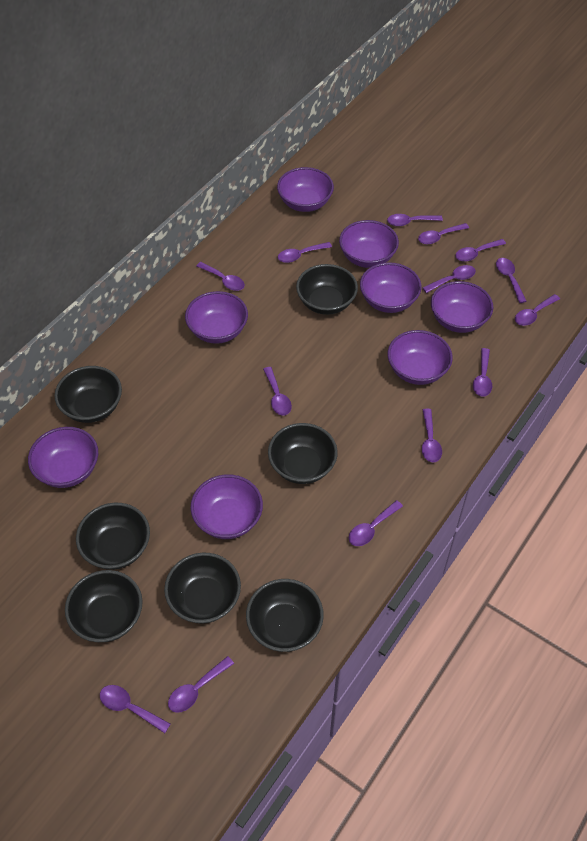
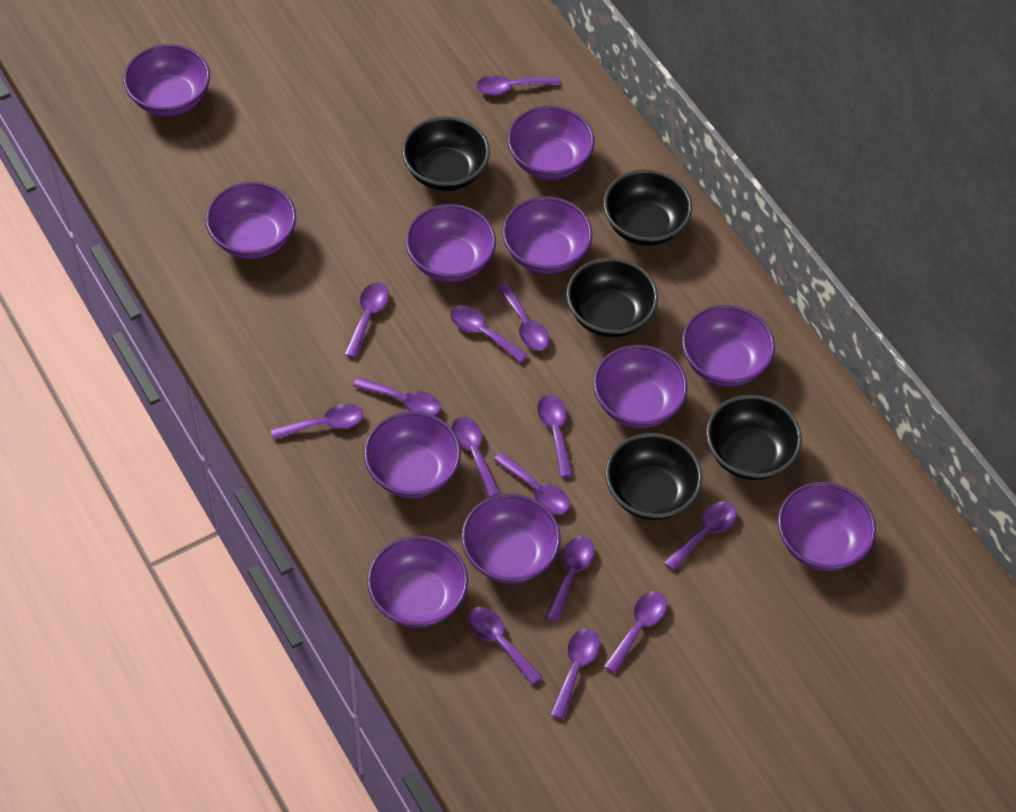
black bowl: 7 -> 5
purple bowl: 8 -> 11

